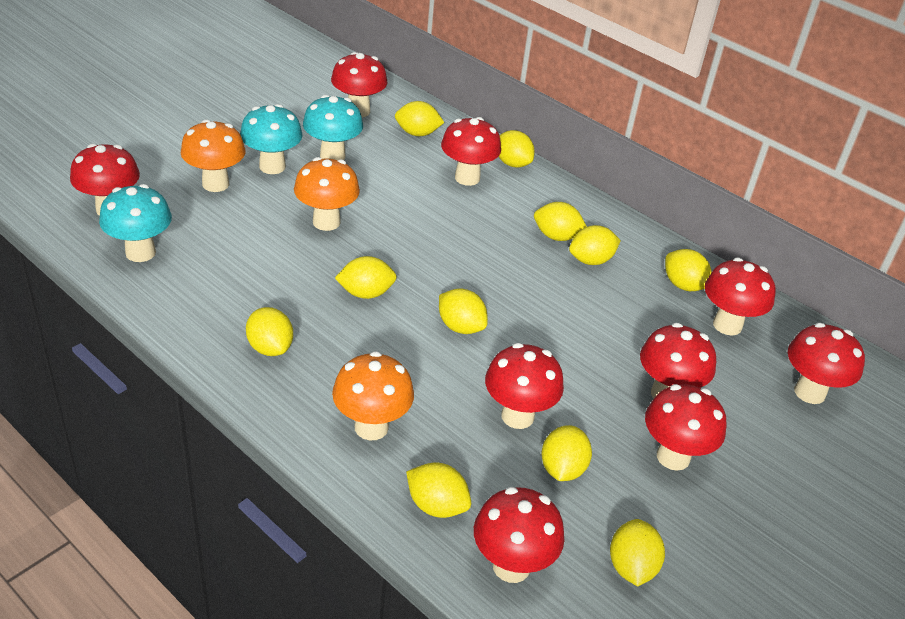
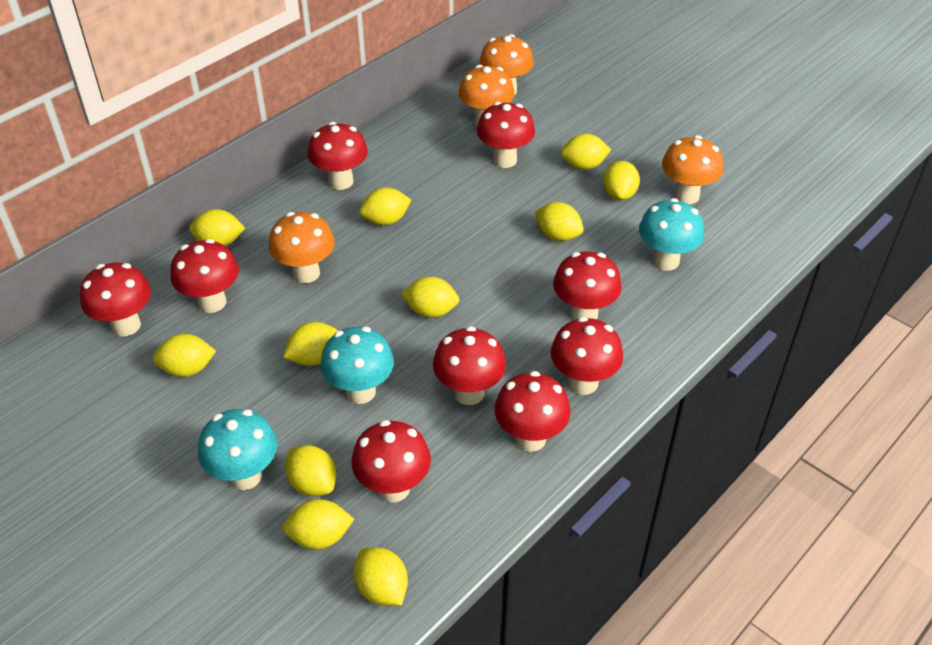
orange mushroom: 3 -> 4

